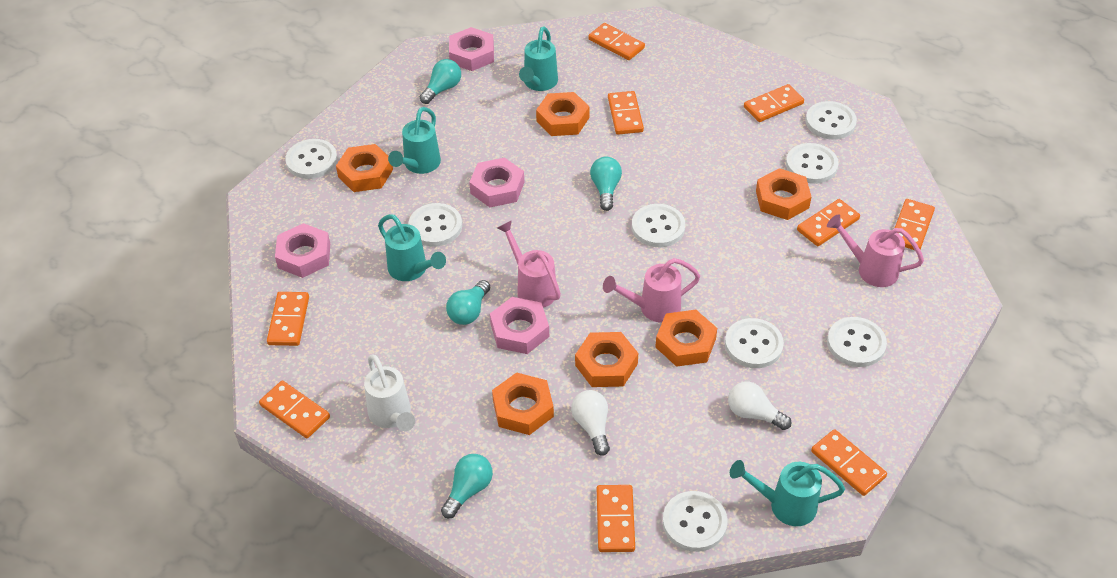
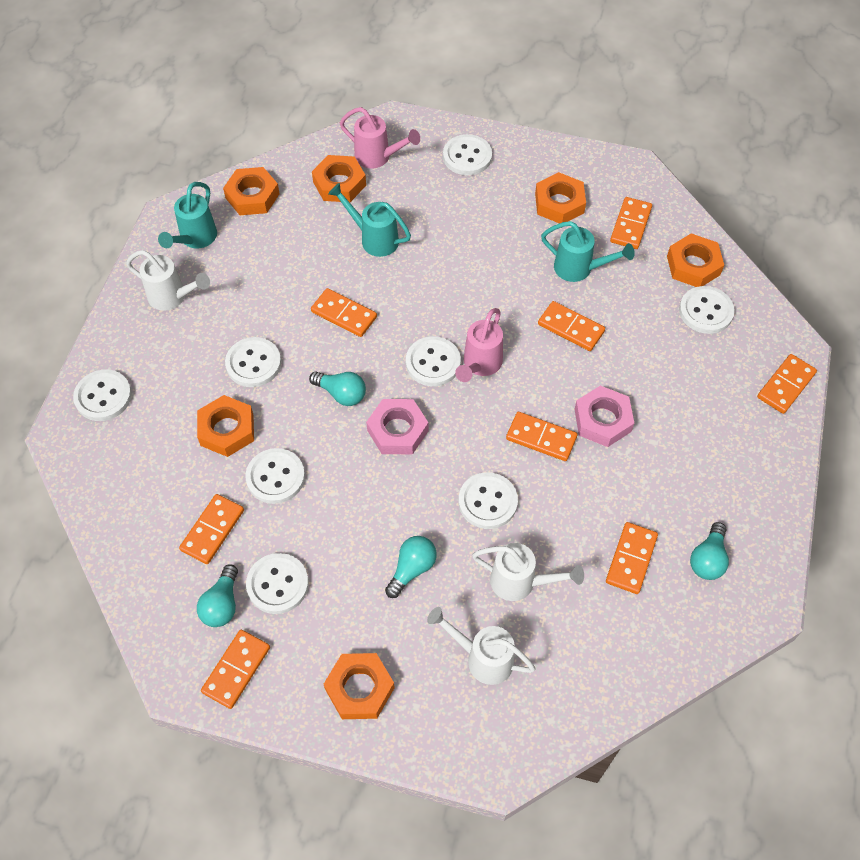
orange domino: 9 -> 8
pink nut: 4 -> 2
pink watering can: 3 -> 2
turquoise watering can: 4 -> 3
white light bulb: 2 -> 0
white watering can: 1 -> 3

